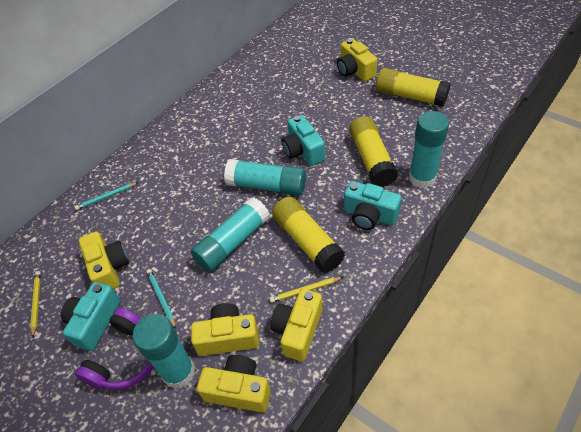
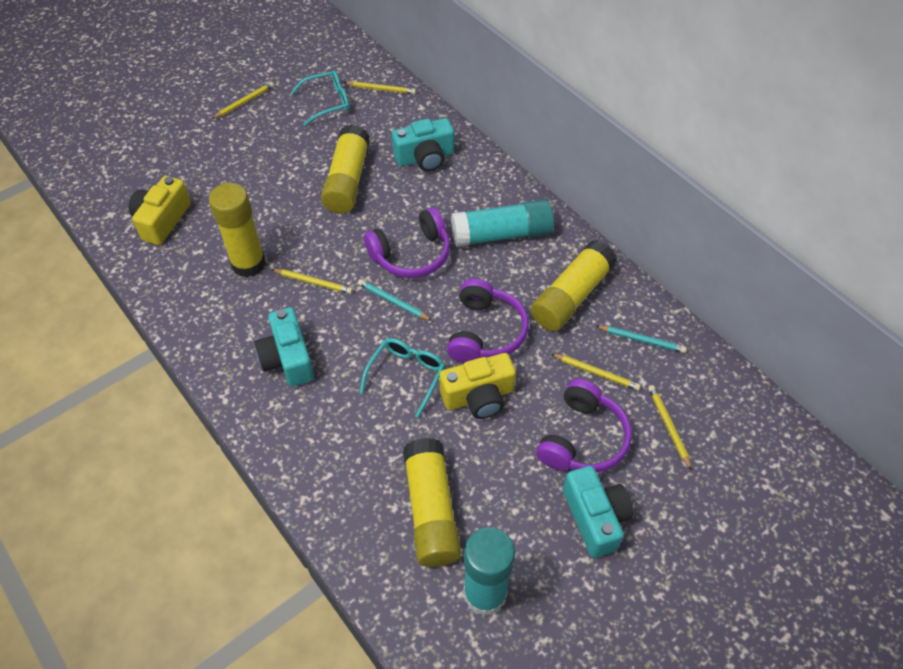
purple headphones: 1 -> 3
turquoise glasses: 0 -> 2
turquoise glue stick: 4 -> 2
yellow camera: 5 -> 2
yellow glue stick: 3 -> 4
yellow pencil: 2 -> 5

